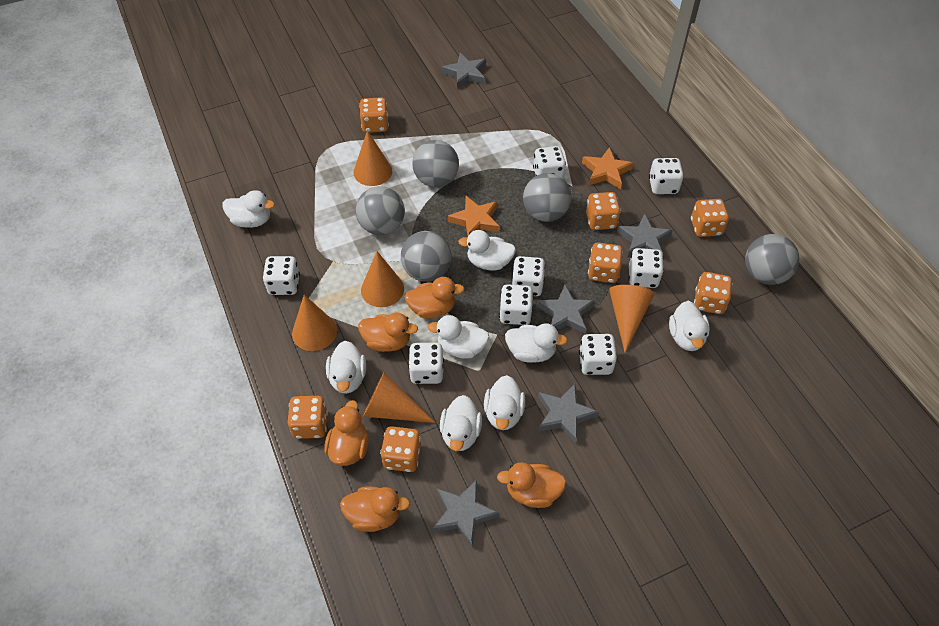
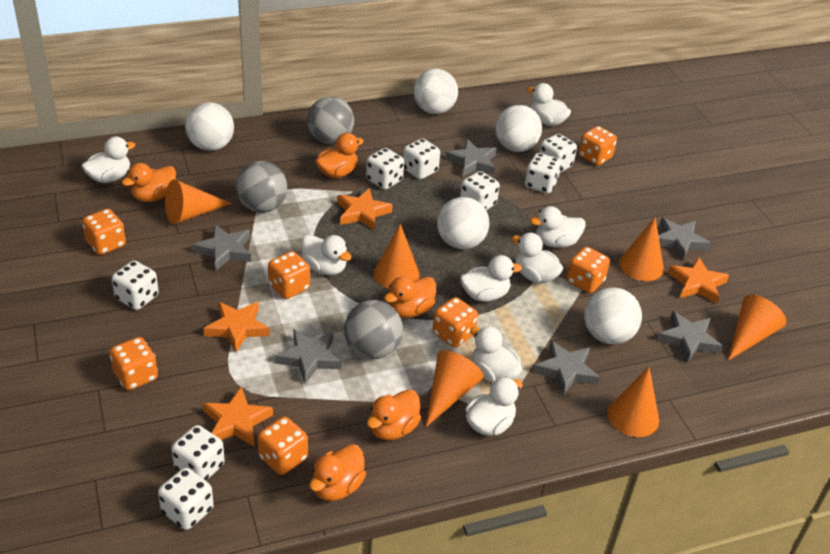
grey ball: 5 -> 3
grey star: 5 -> 6
orange cone: 5 -> 6
orange star: 2 -> 4
white ball: 0 -> 5

